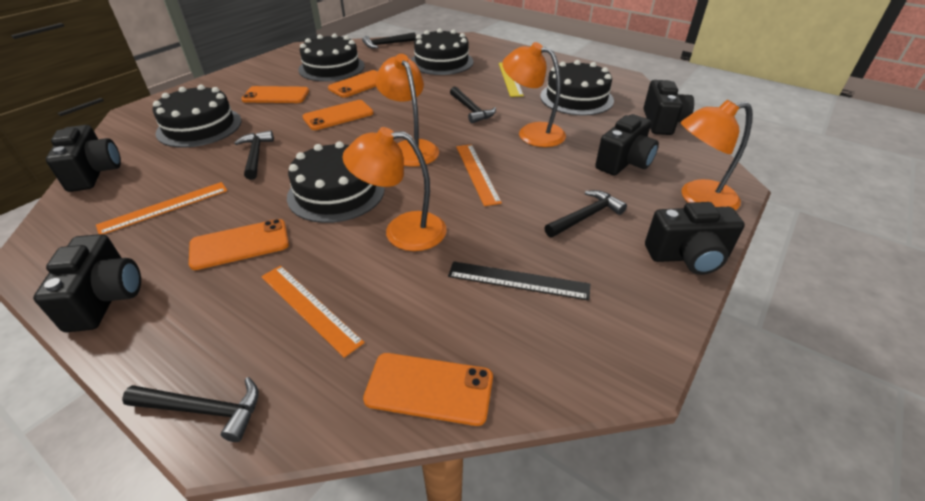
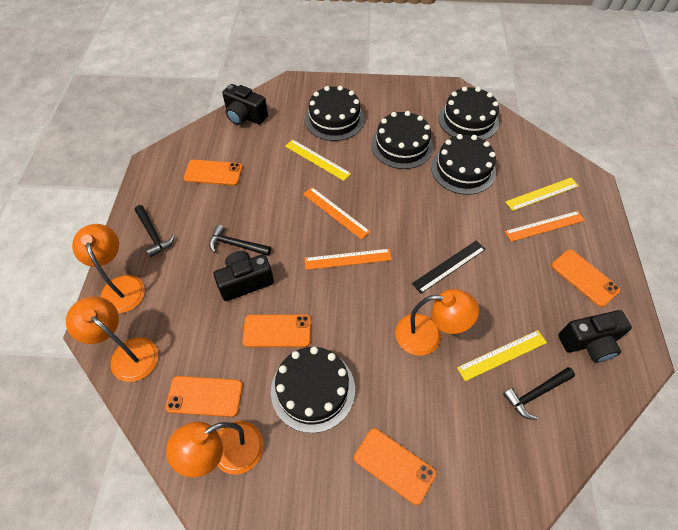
black camera: 5 -> 3
black hammer: 5 -> 3
yellow ruler: 1 -> 3

